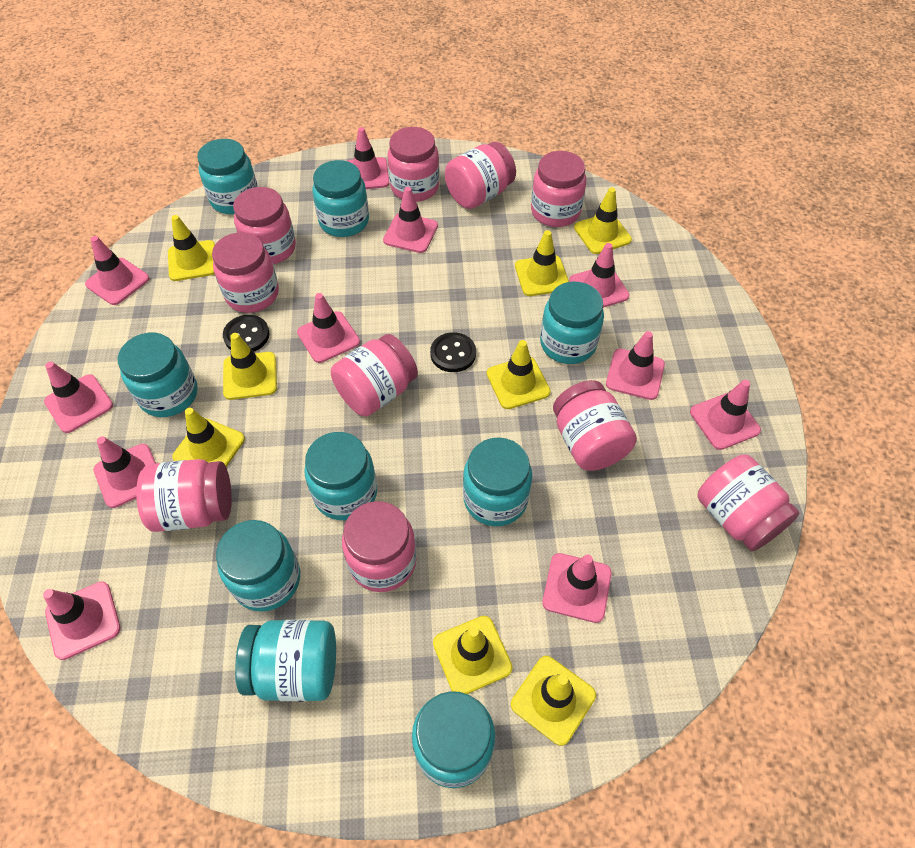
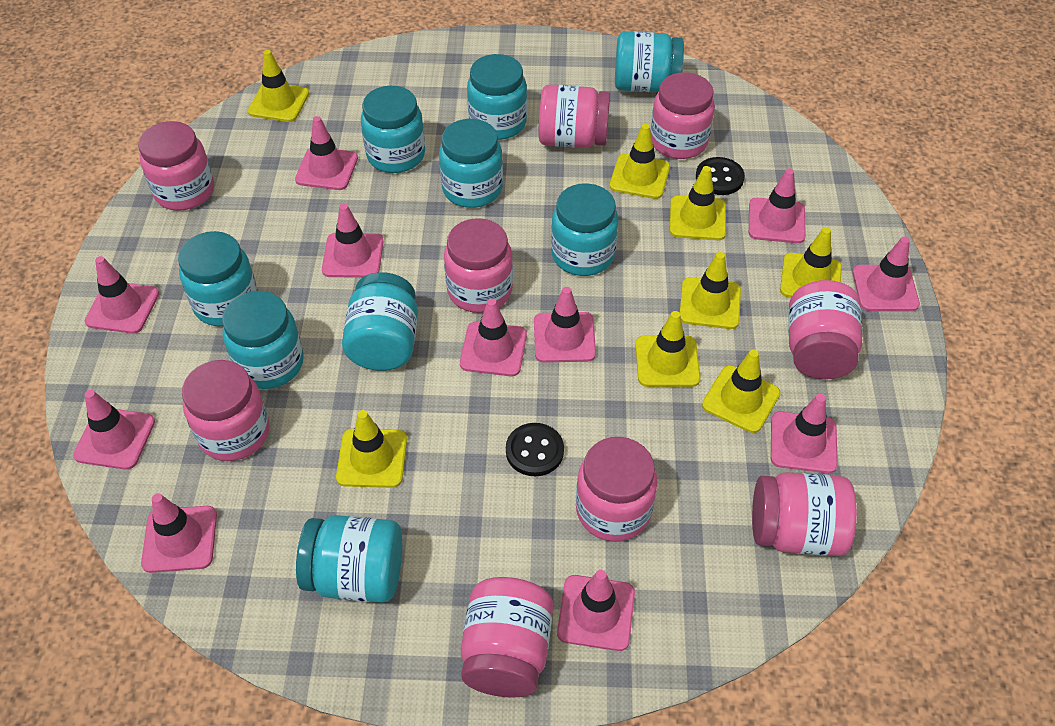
pink jar: 10 -> 9

